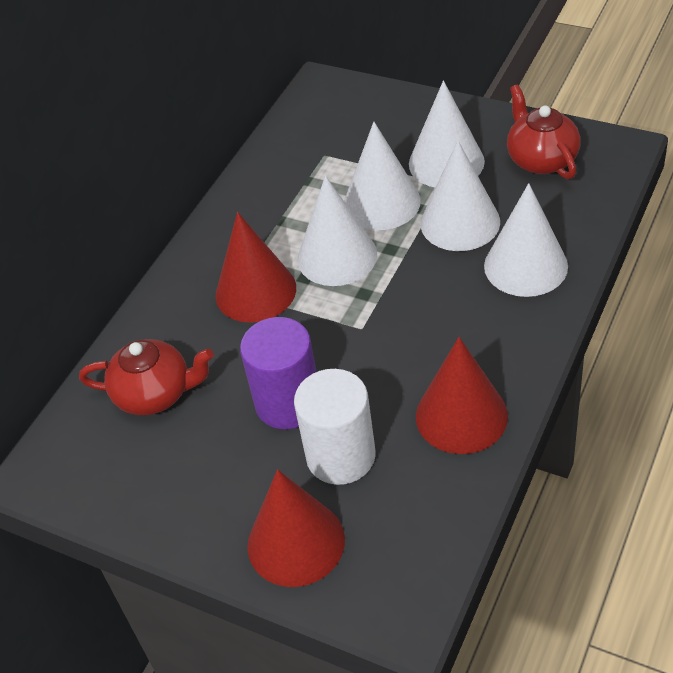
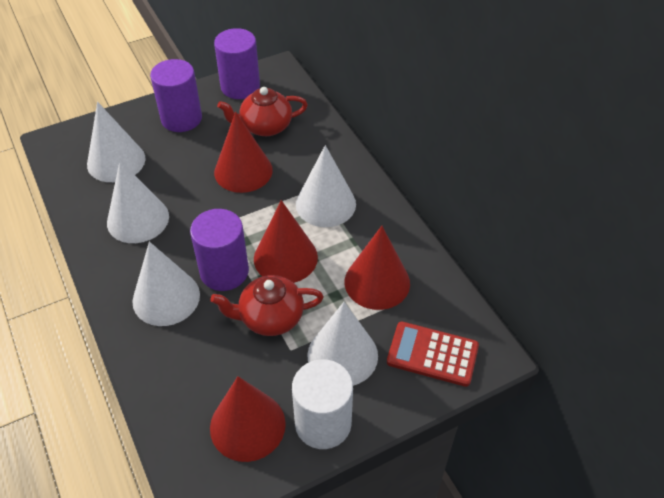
purple cylinder: 1 -> 3
red calculator: 0 -> 1
red cone: 3 -> 4

